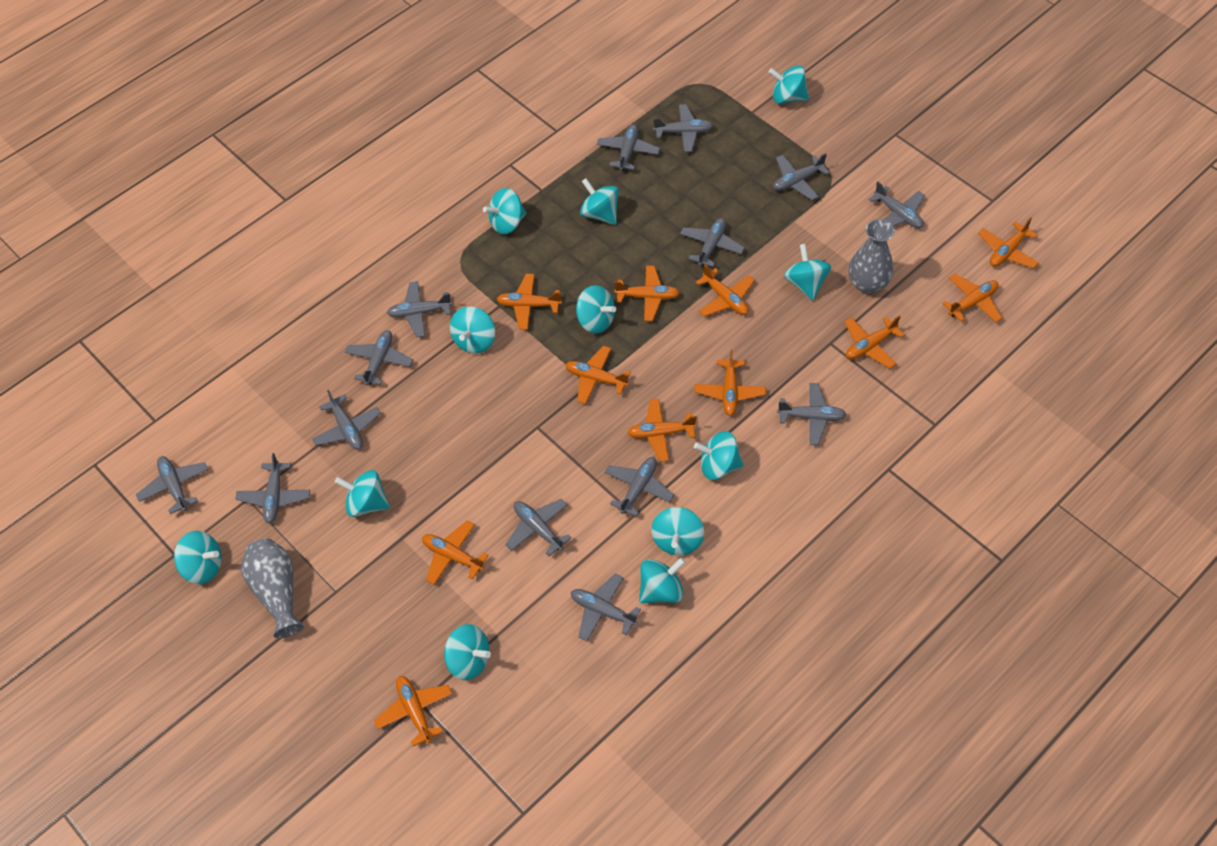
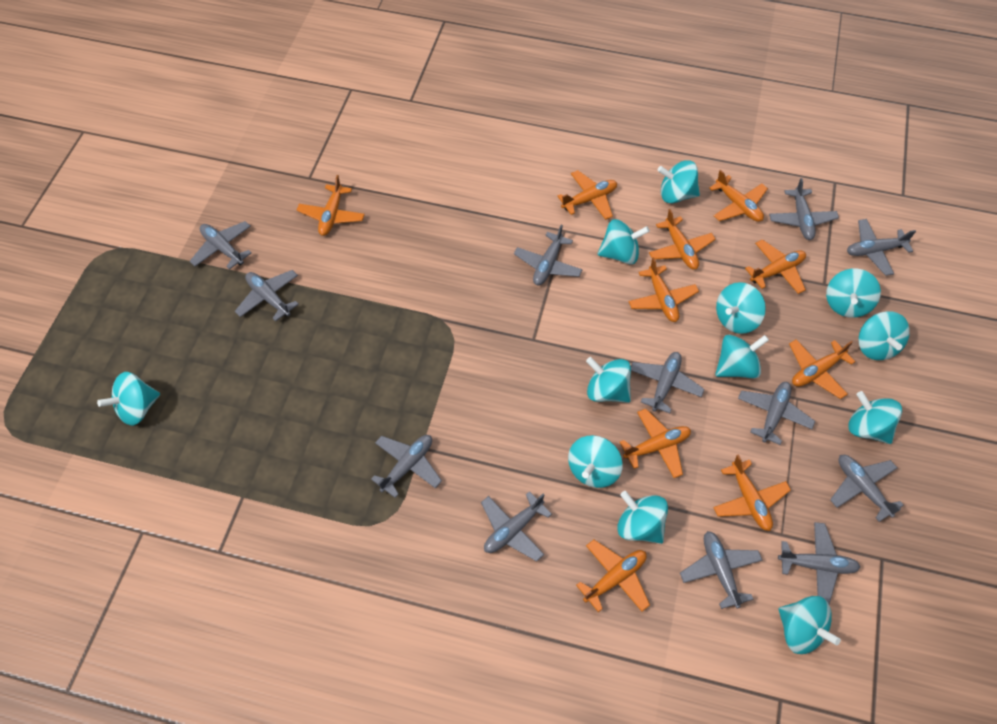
grey plane: 14 -> 12
grey vase: 2 -> 0
orange plane: 11 -> 10

